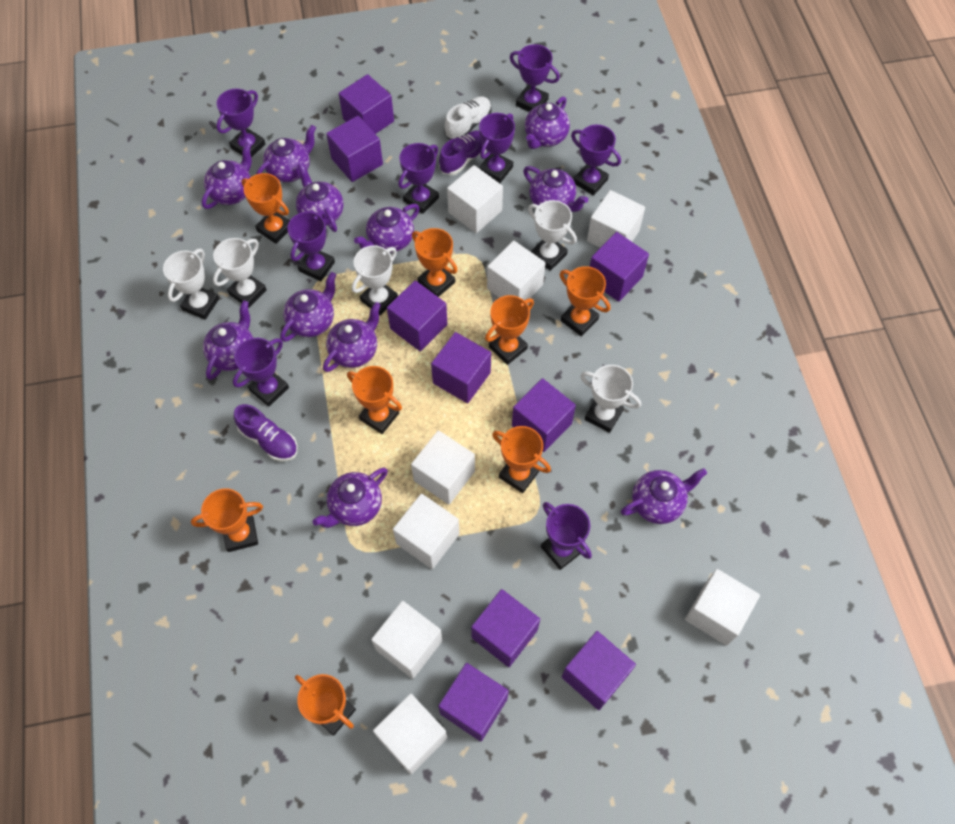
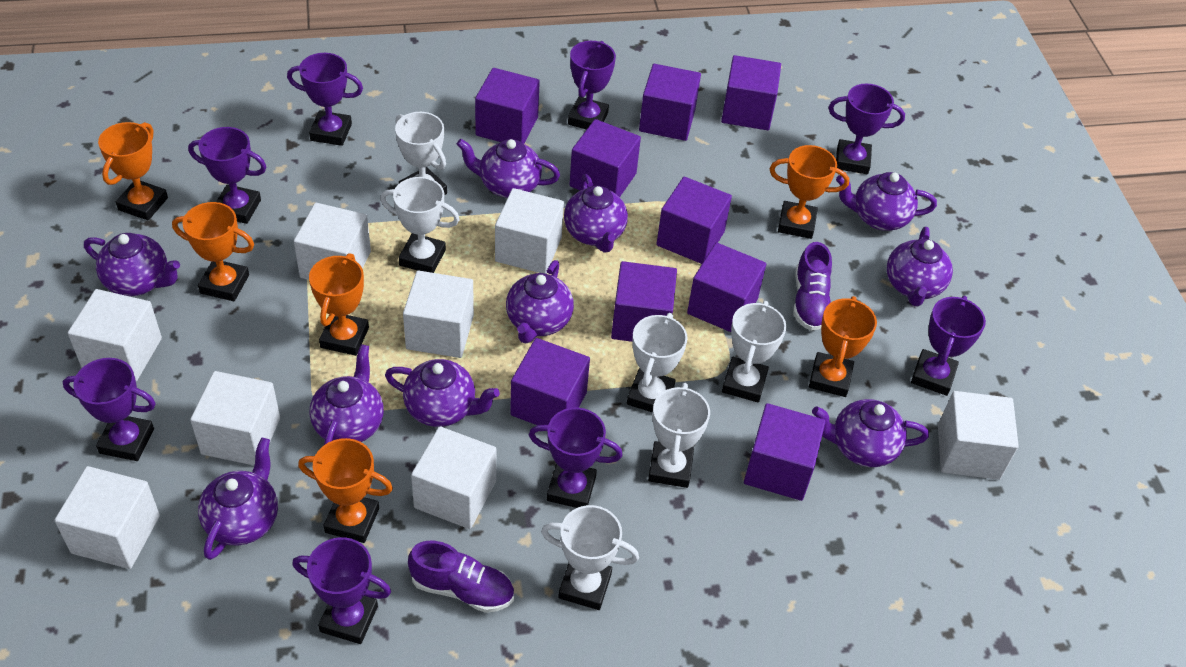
orange trophy: 8 -> 6
purple teapot: 11 -> 10
white shoe: 1 -> 0
white trophy: 5 -> 6

